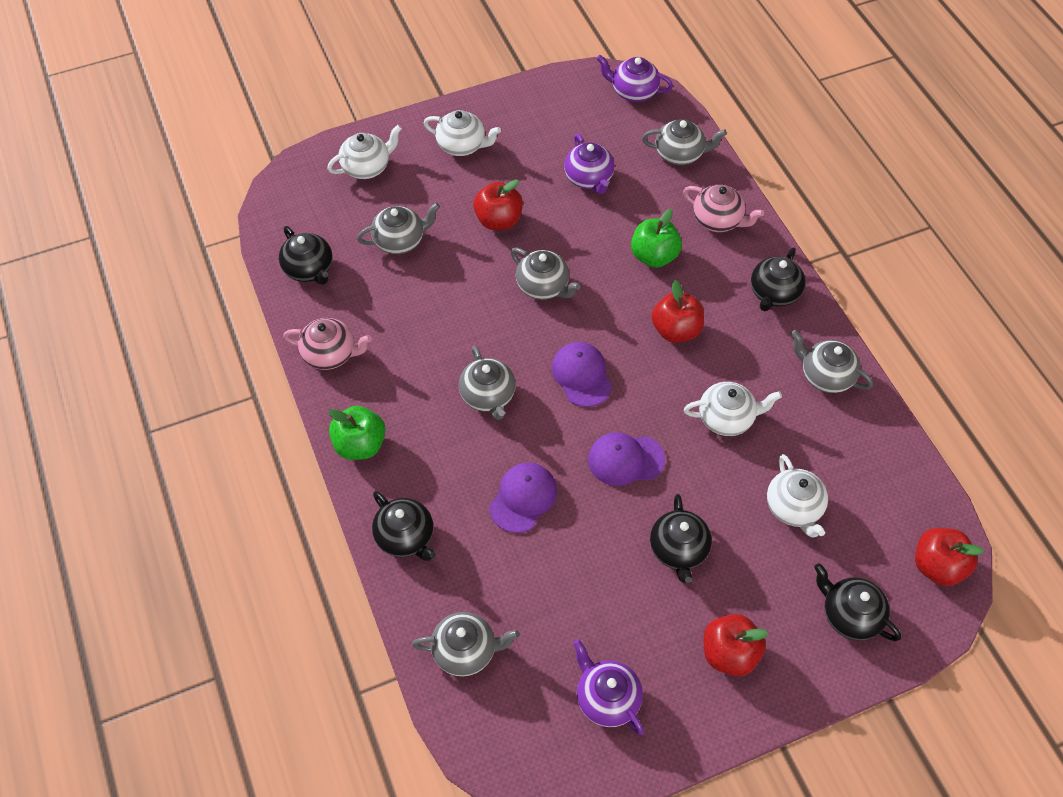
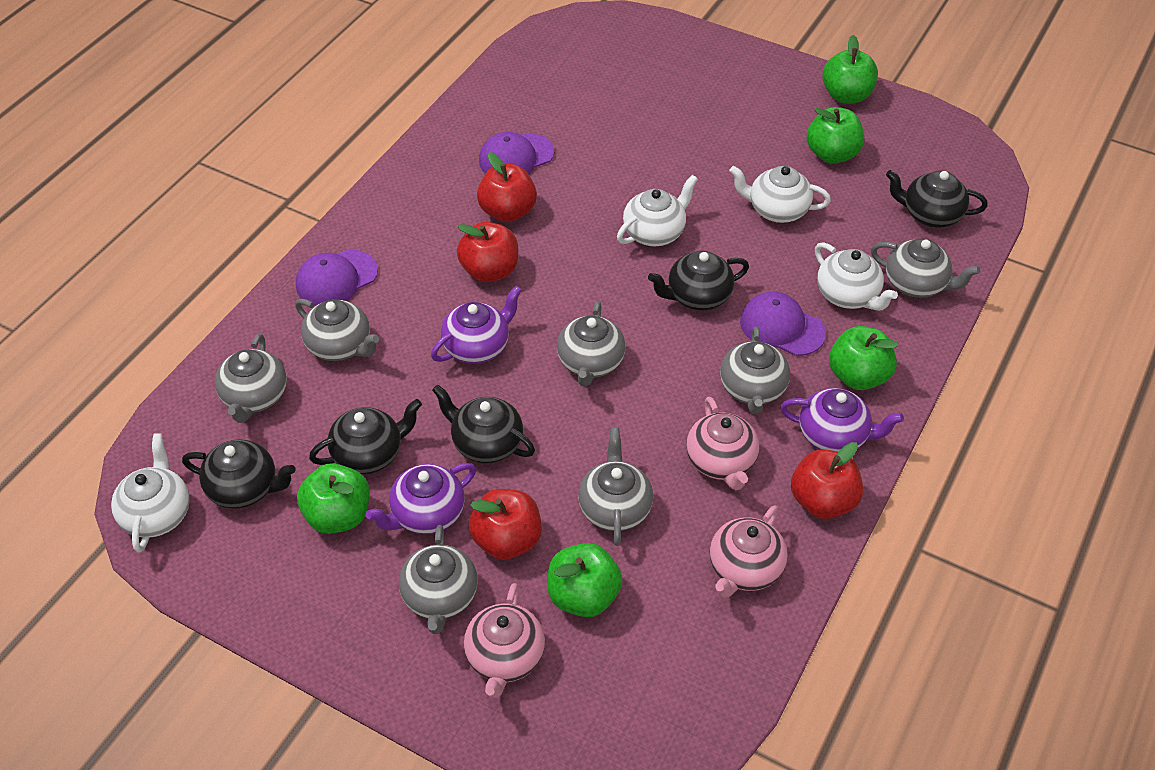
green apple: 2 -> 5
grey teapot: 6 -> 7
pink teapot: 2 -> 3

